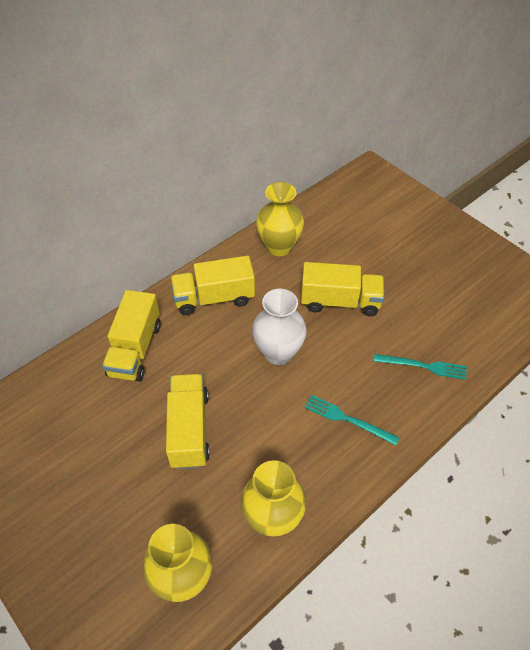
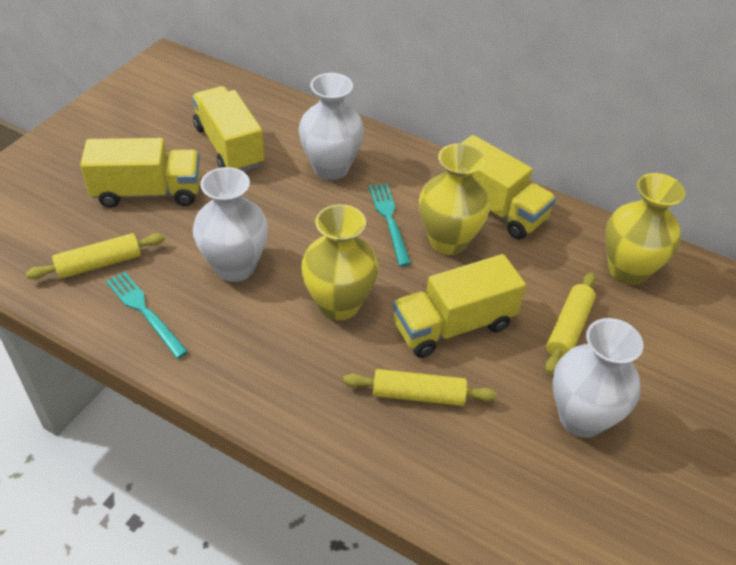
white vase: 1 -> 3
yellow rolling pin: 0 -> 3

